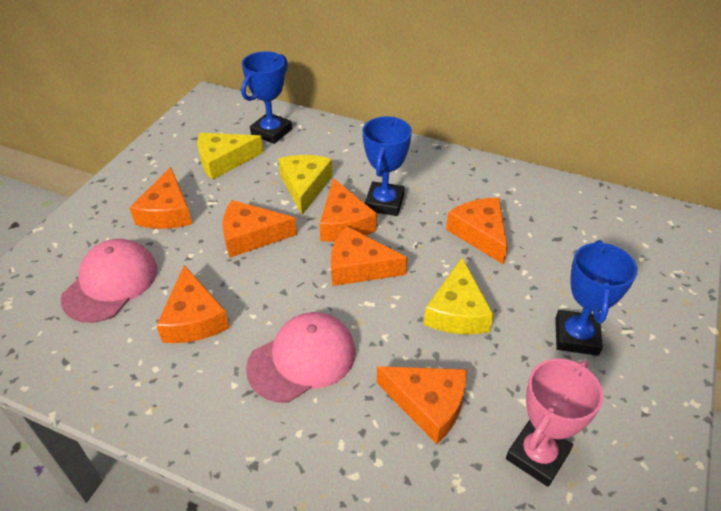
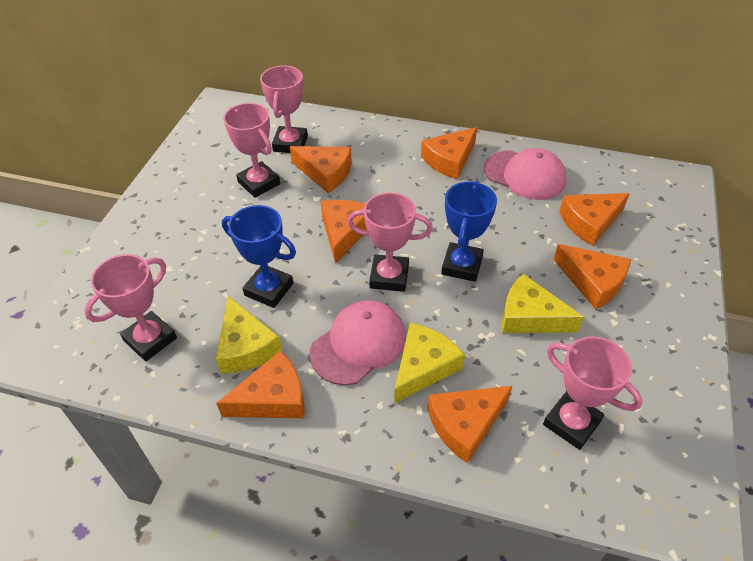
blue trophy: 3 -> 2
pink trophy: 1 -> 5

